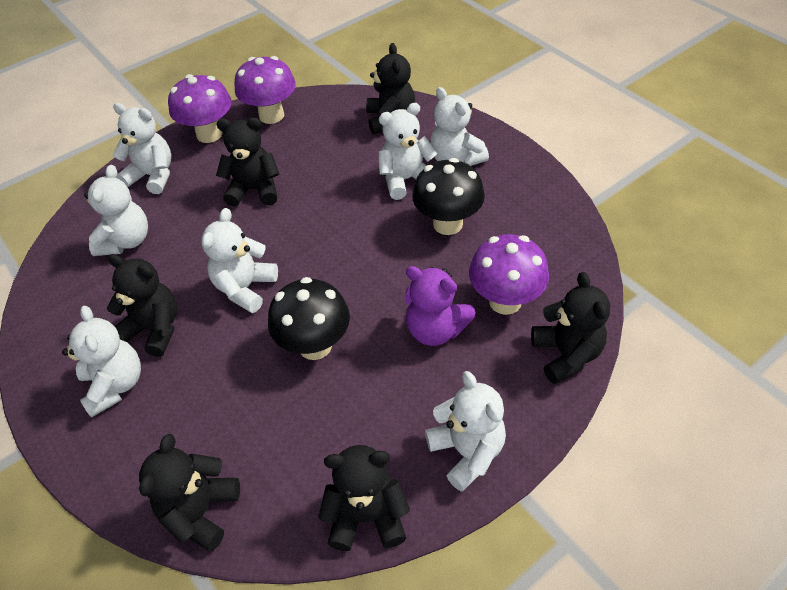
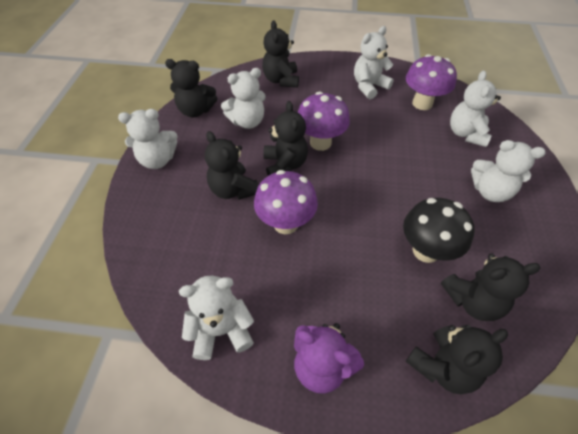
black mushroom: 2 -> 1
white teddy bear: 7 -> 6

